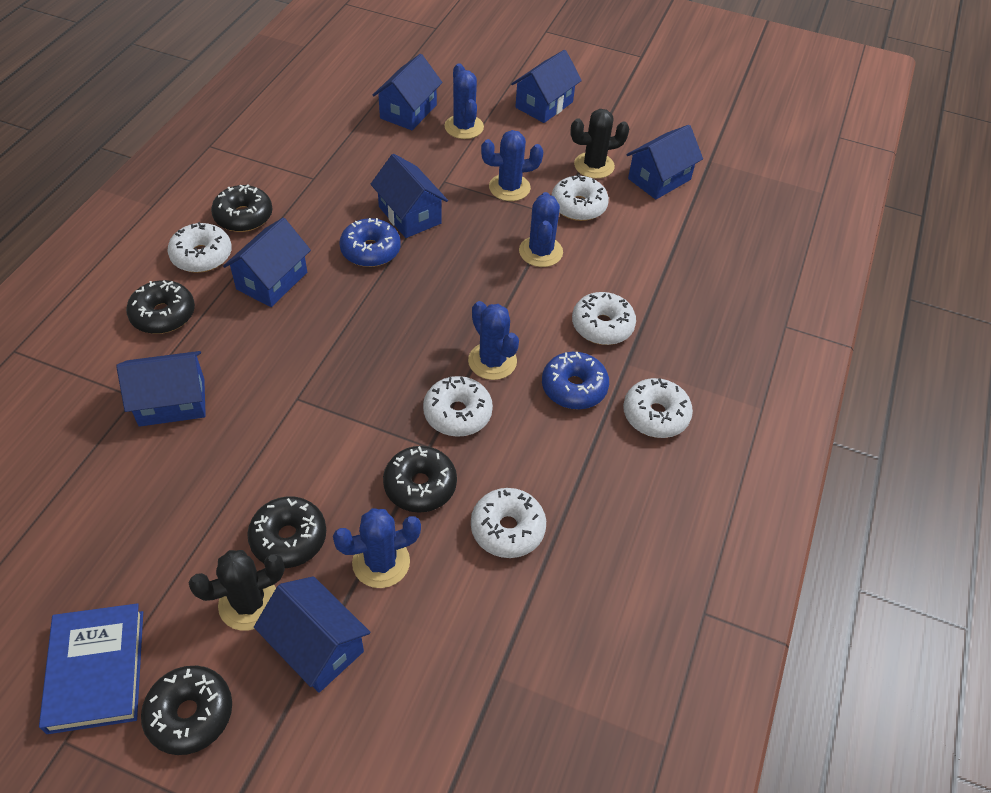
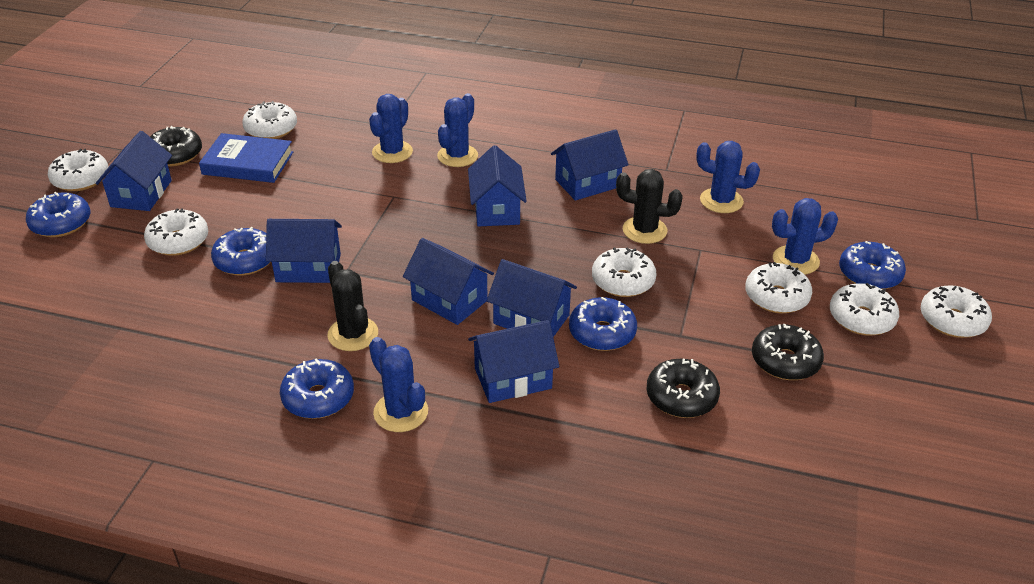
black donut: 5 -> 3
blue donut: 2 -> 5
white donut: 6 -> 7

